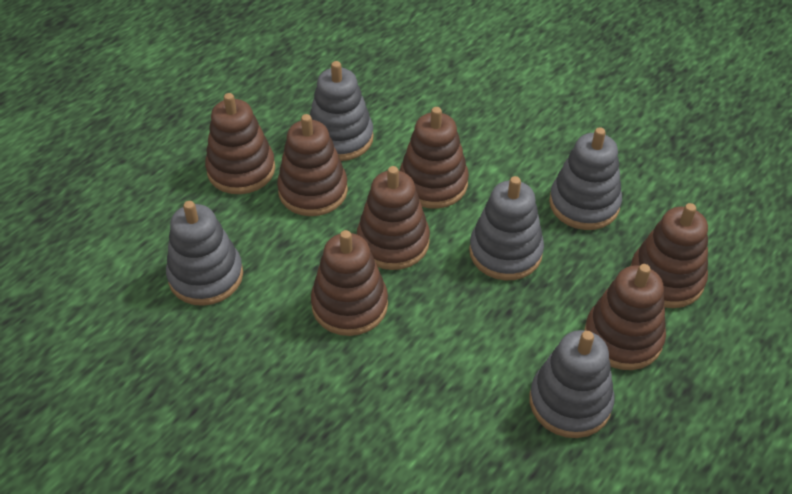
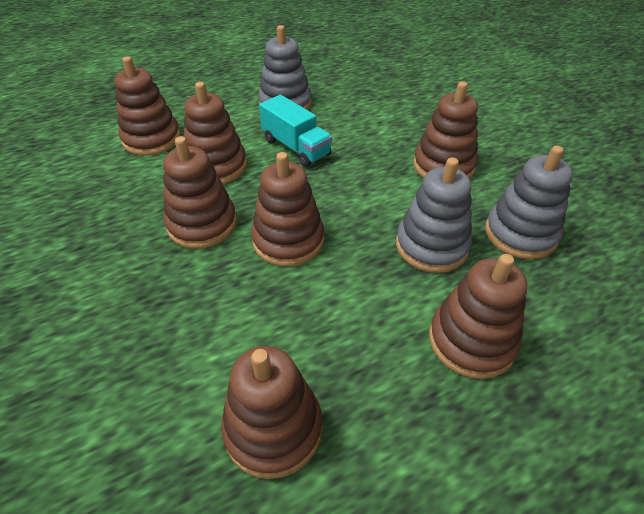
grey stacking toy: 5 -> 3
turquoise truck: 0 -> 1

